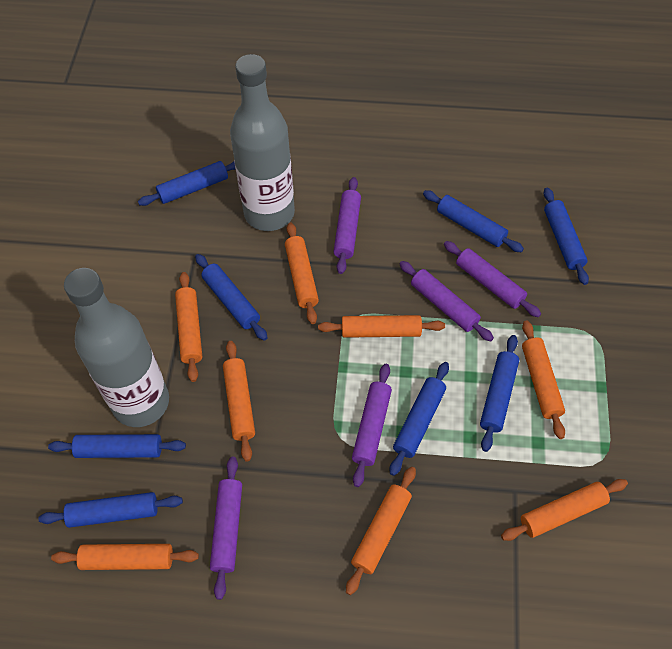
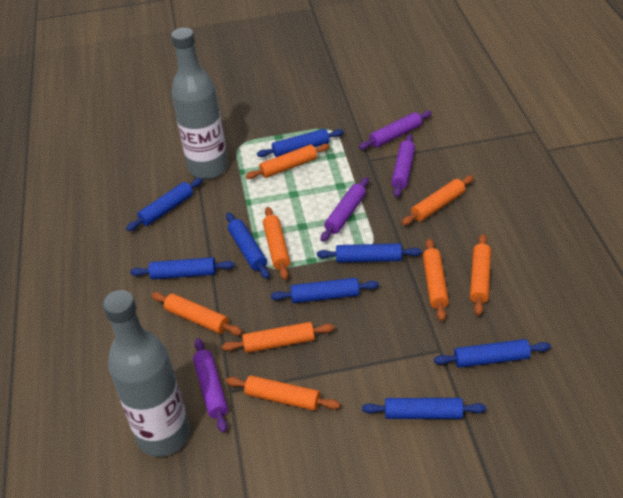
purple rolling pin: 5 -> 4

